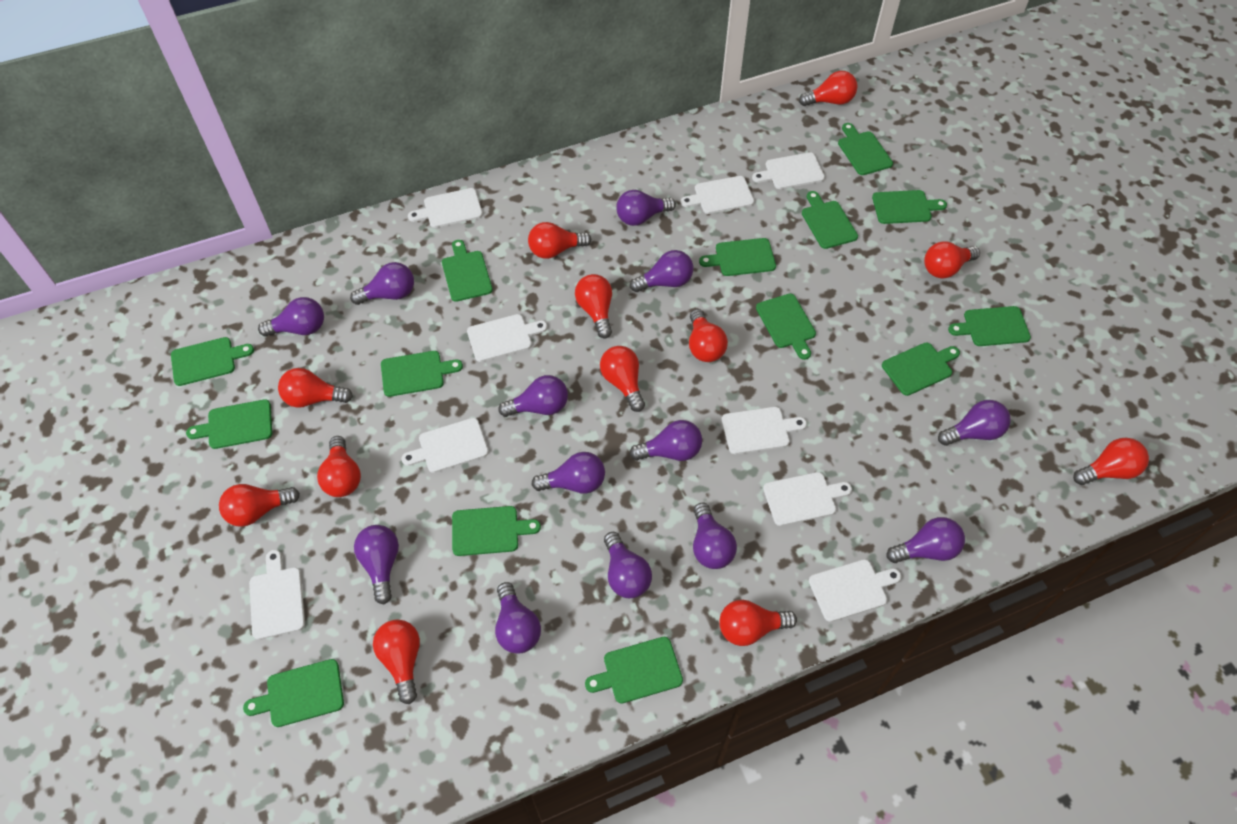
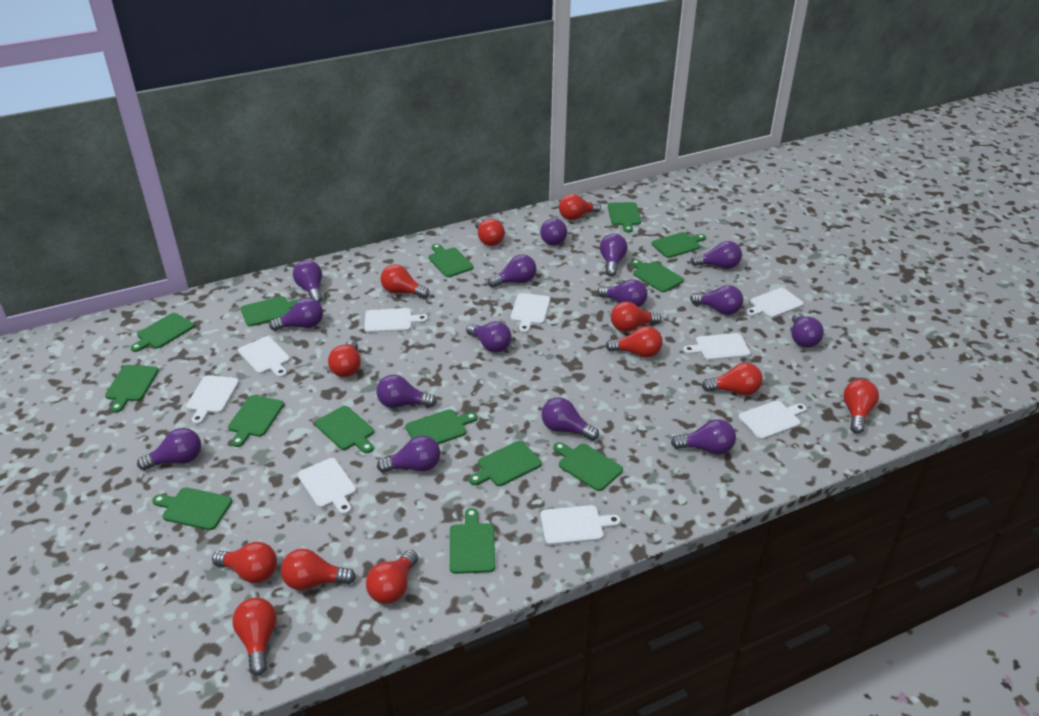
purple light bulb: 13 -> 15

